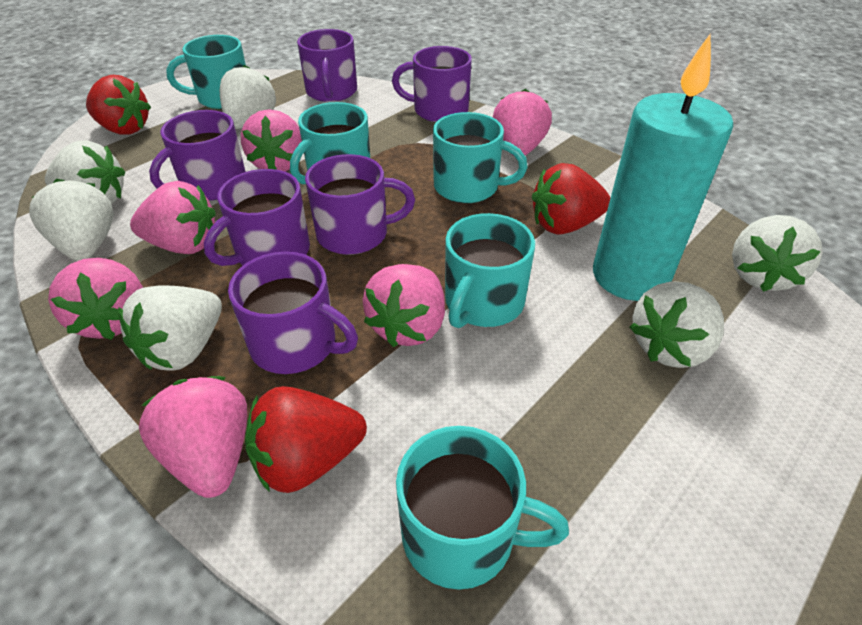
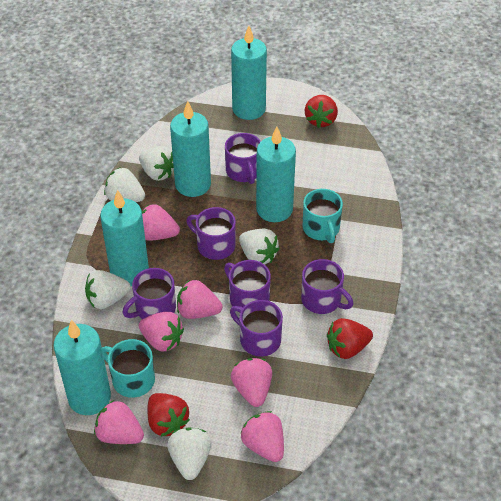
turquoise candle: 1 -> 5
turquoise mug: 5 -> 2
white strawberry: 6 -> 5

